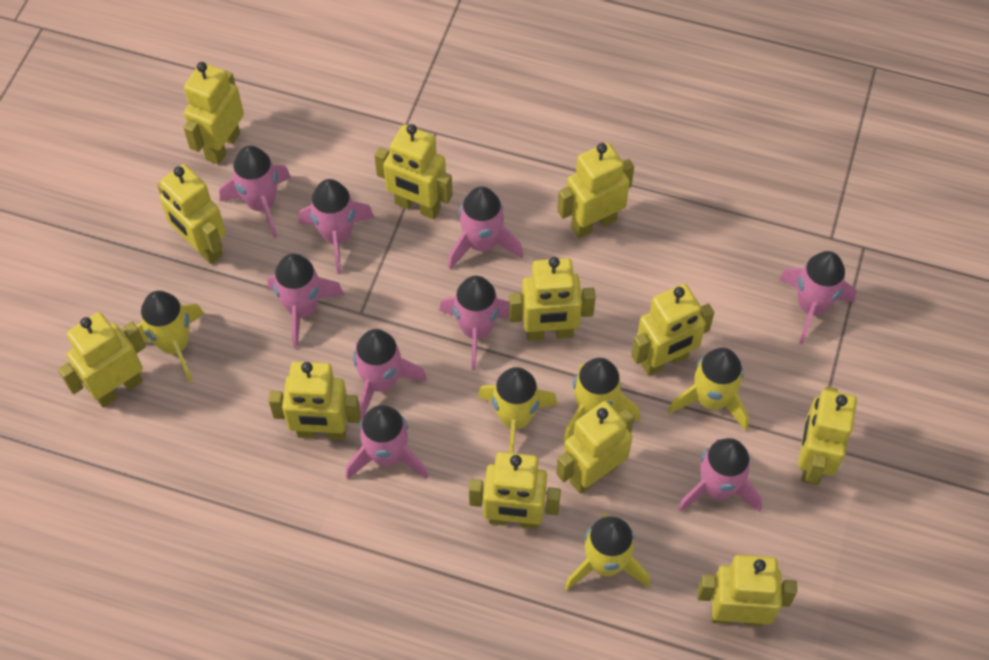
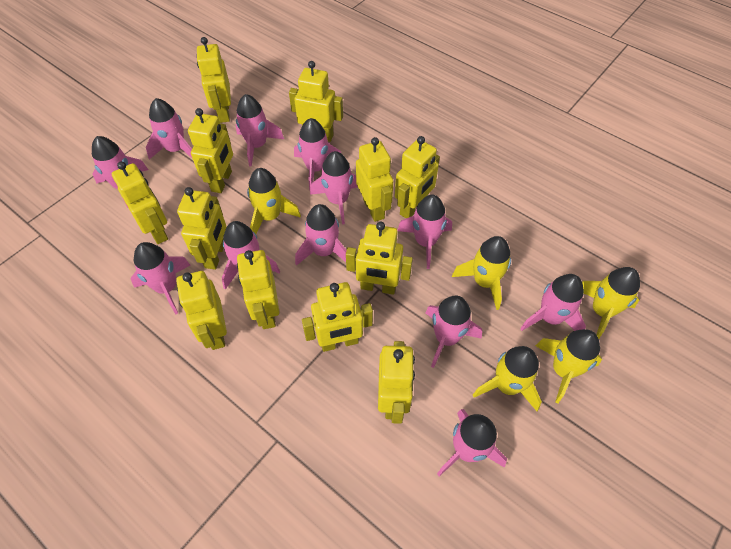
pink rocket: 9 -> 12

